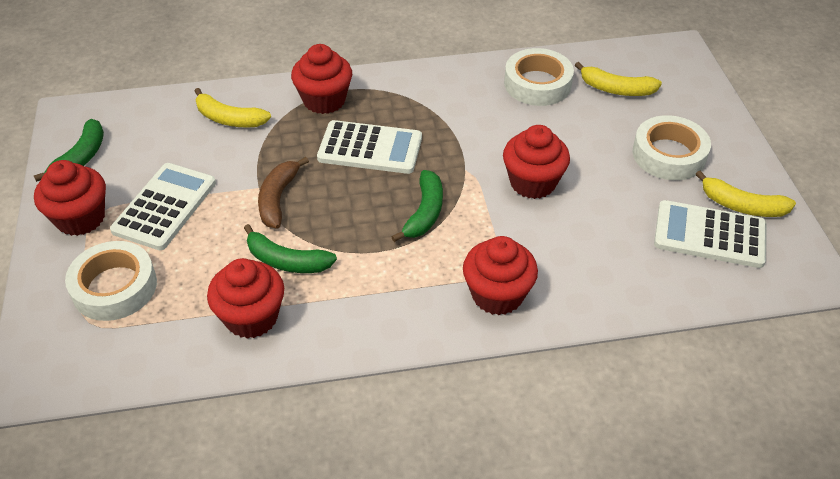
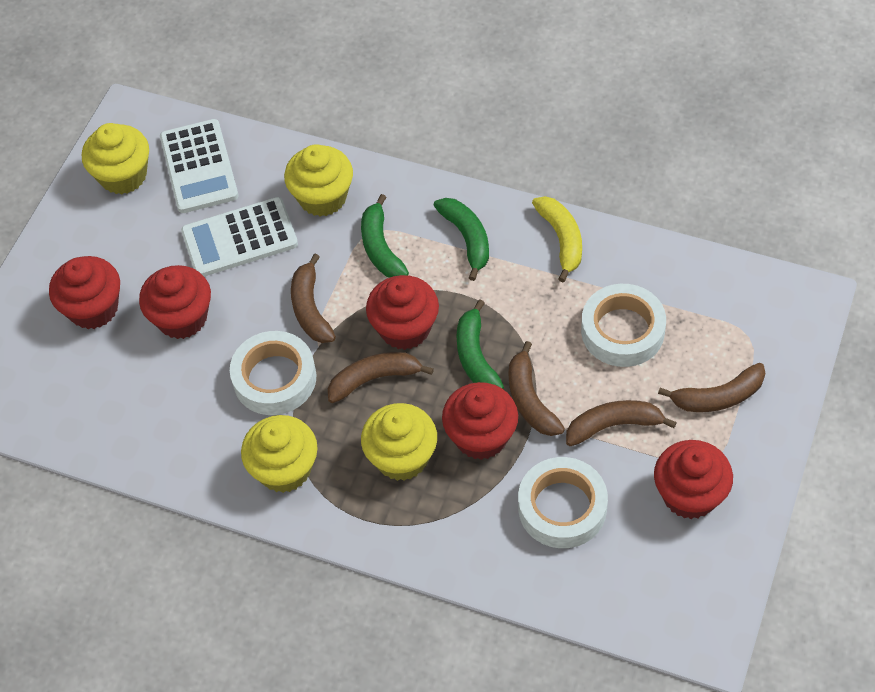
brown banana: 1 -> 5
white calculator: 3 -> 2
yellow banana: 3 -> 1
yellow cupcake: 0 -> 4

